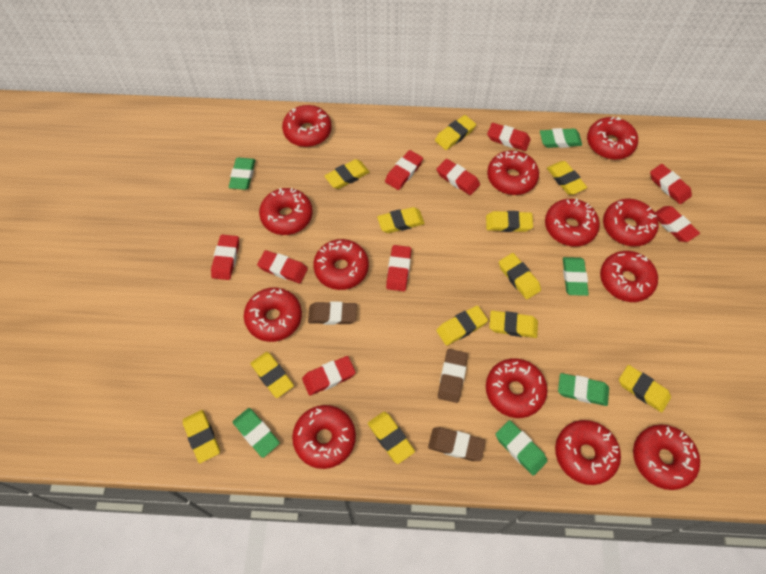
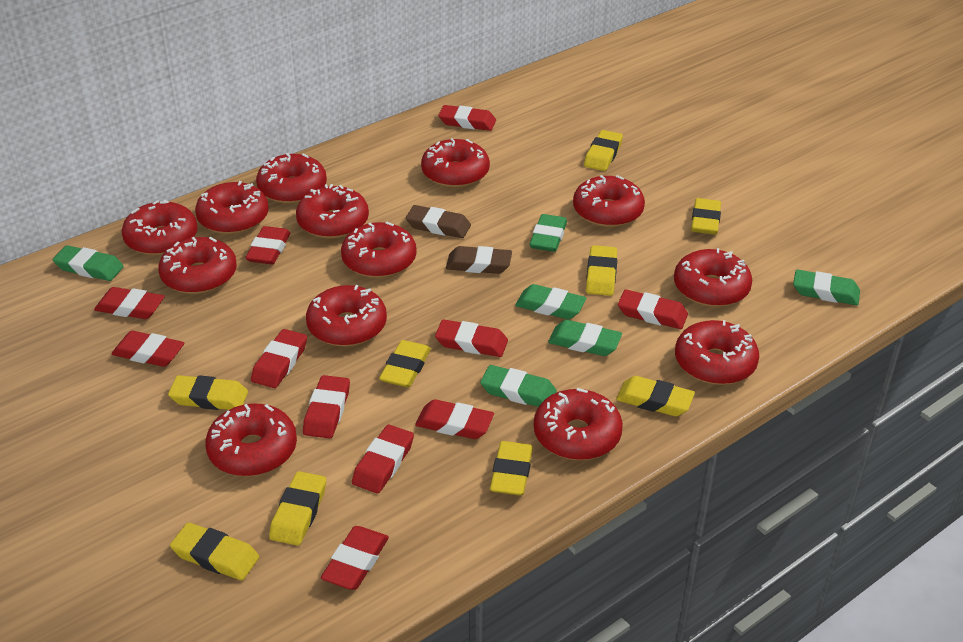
brown eraser: 3 -> 2
red eraser: 9 -> 11
yellow eraser: 12 -> 9

